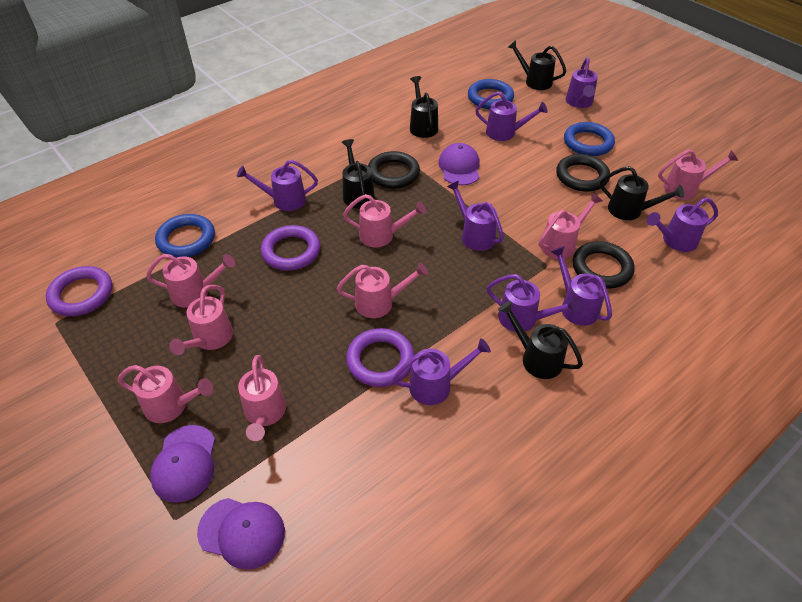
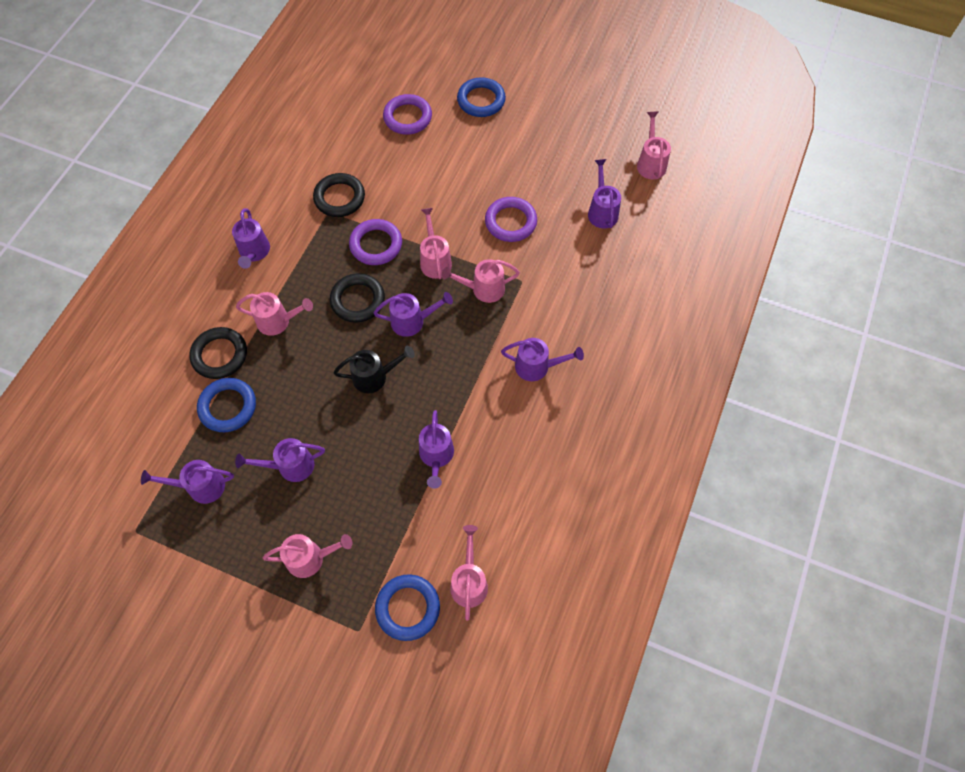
black watering can: 5 -> 1
pink watering can: 8 -> 6
purple cap: 3 -> 0
purple watering can: 8 -> 7

